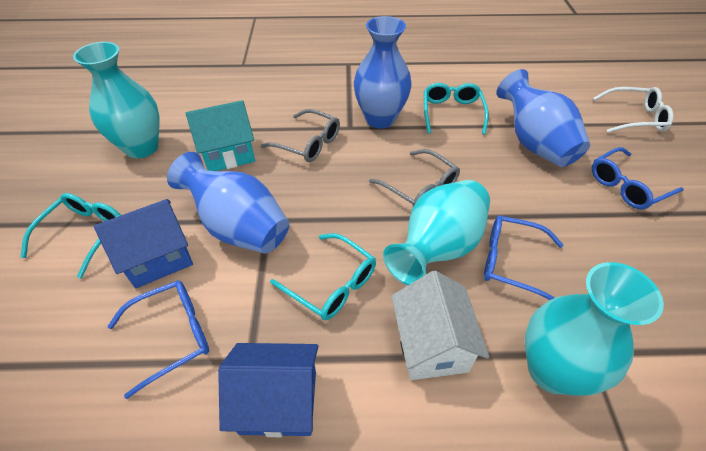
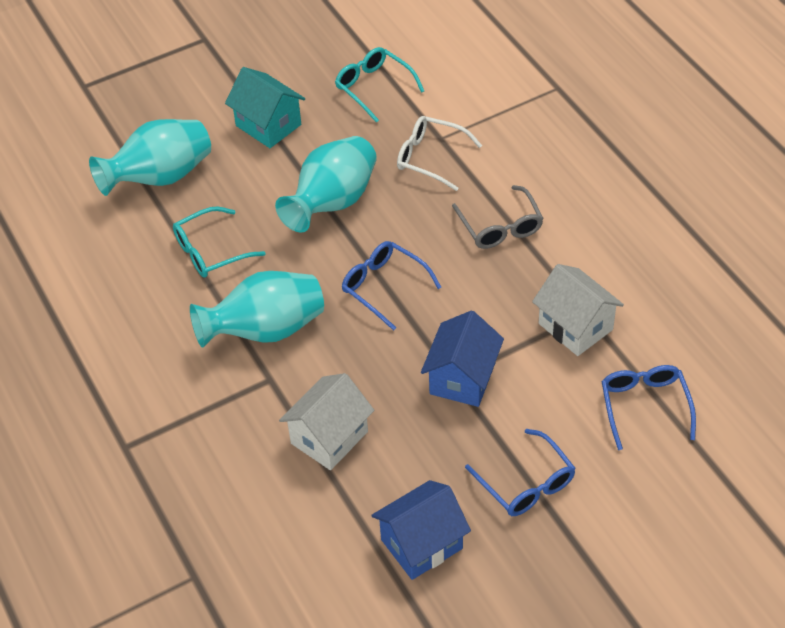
blue vase: 3 -> 0
grey glasses: 2 -> 1
turquoise glasses: 3 -> 2
white house: 1 -> 2

